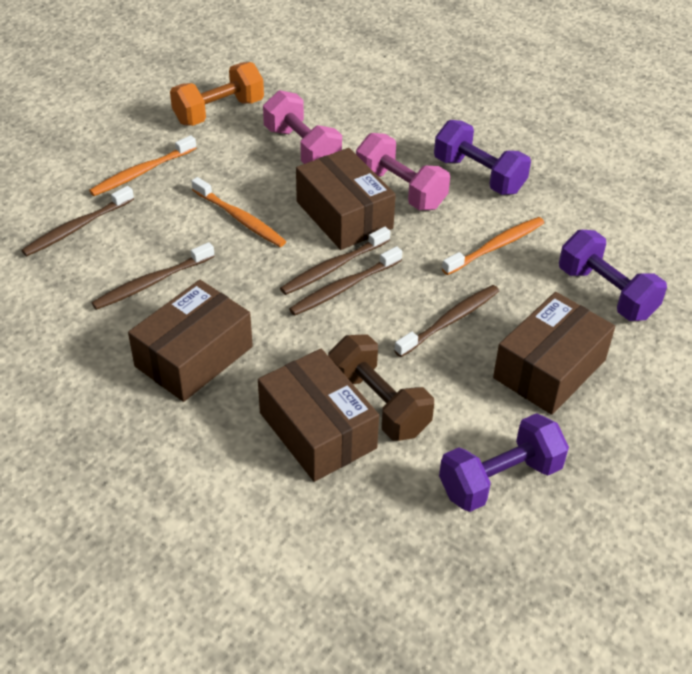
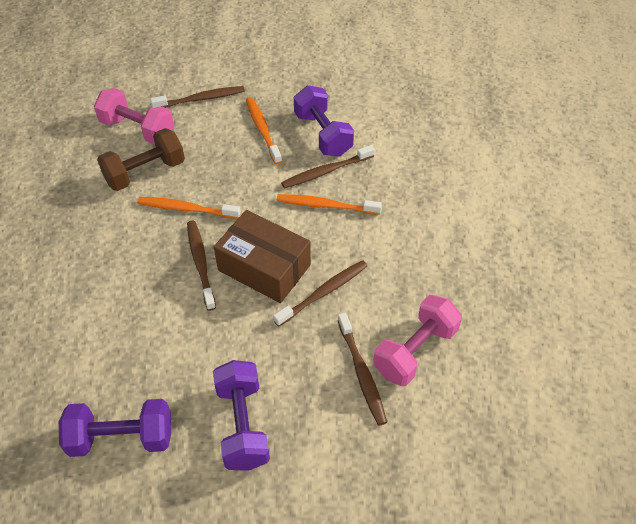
brown box: 4 -> 1
orange dumbbell: 1 -> 0

